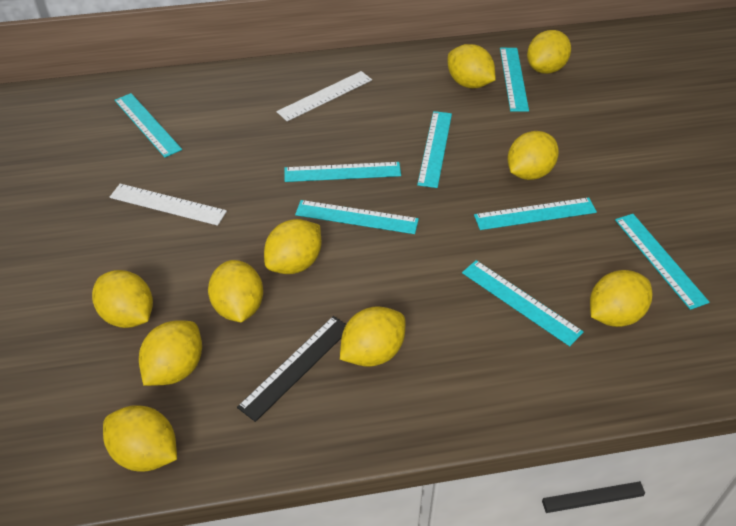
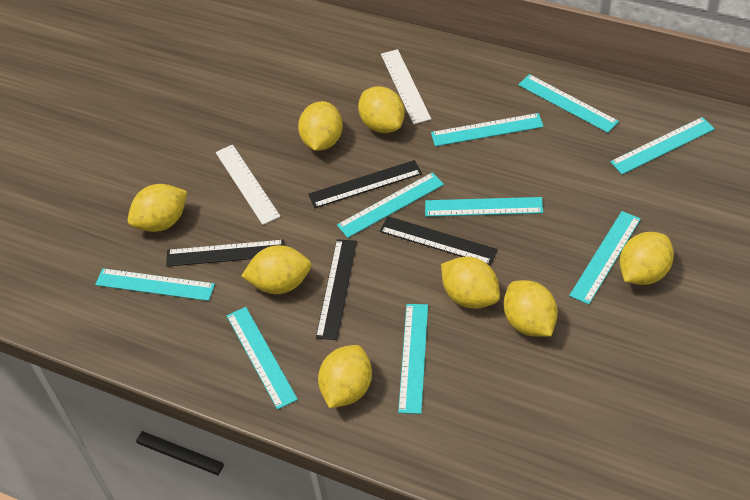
black ruler: 1 -> 4
turquoise ruler: 8 -> 9
yellow lemon: 10 -> 8

